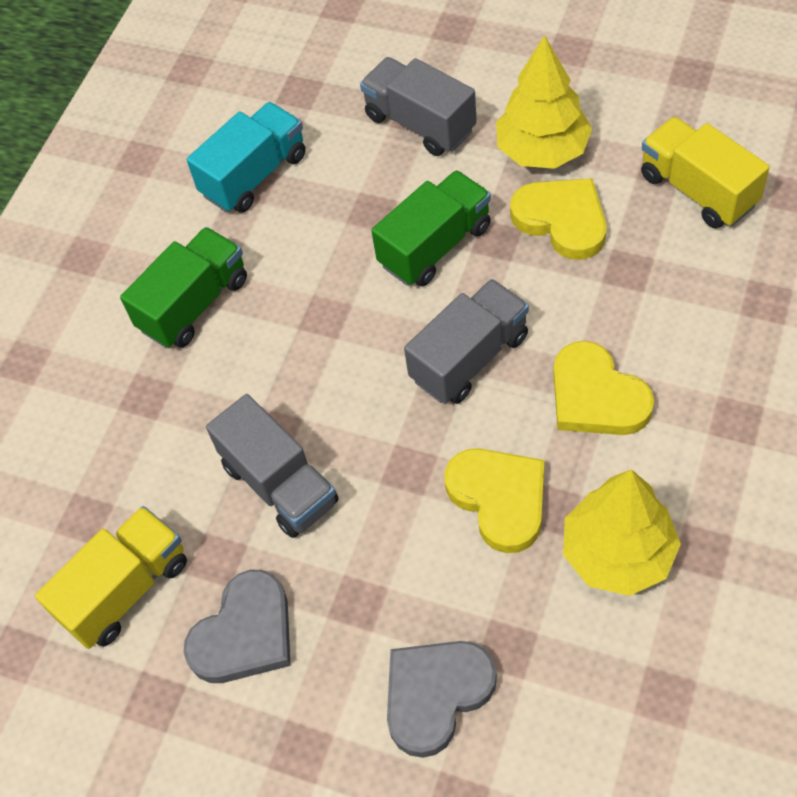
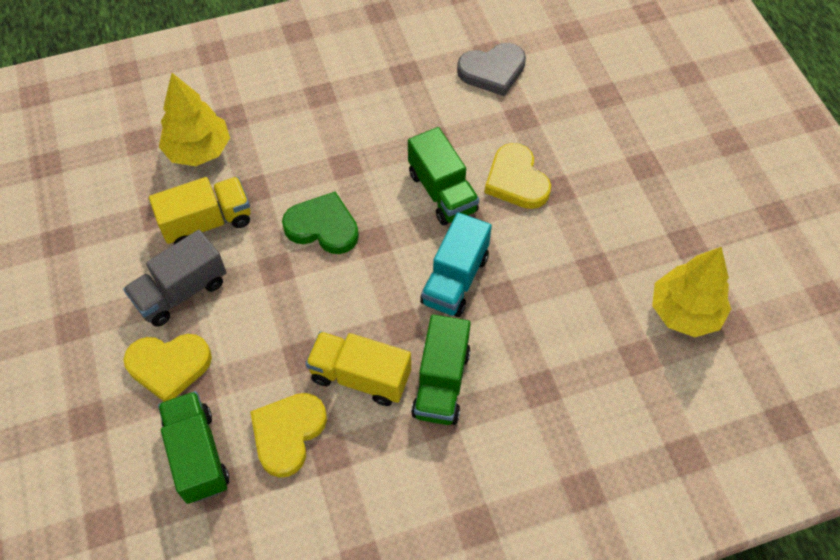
green heart: 0 -> 1
green truck: 2 -> 3
grey heart: 2 -> 1
grey truck: 3 -> 1

